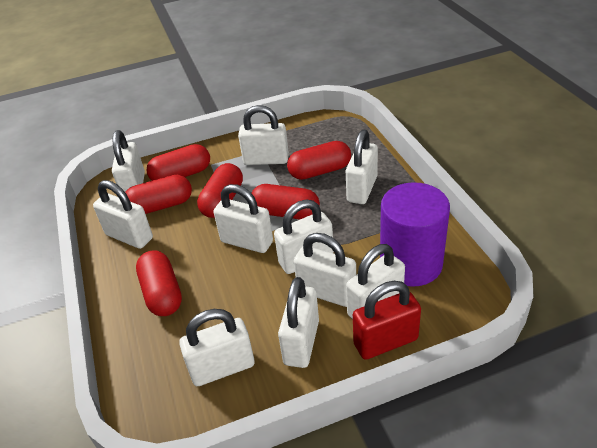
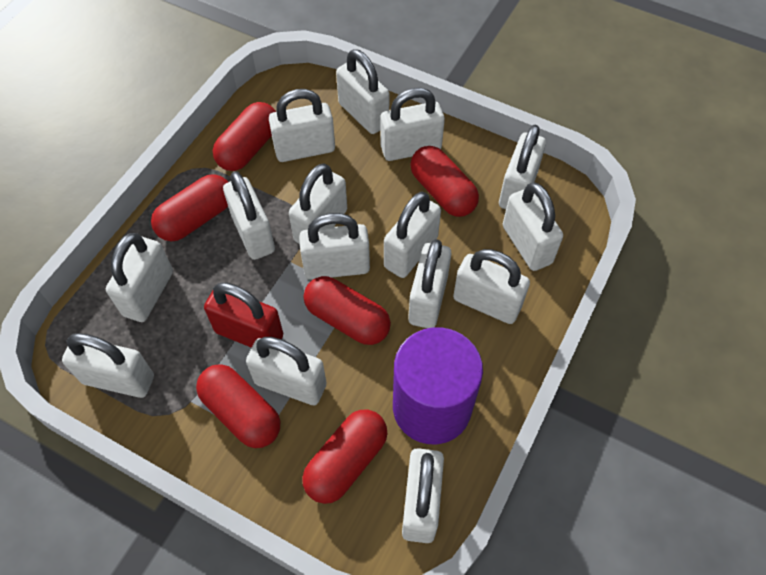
white padlock: 10 -> 15

